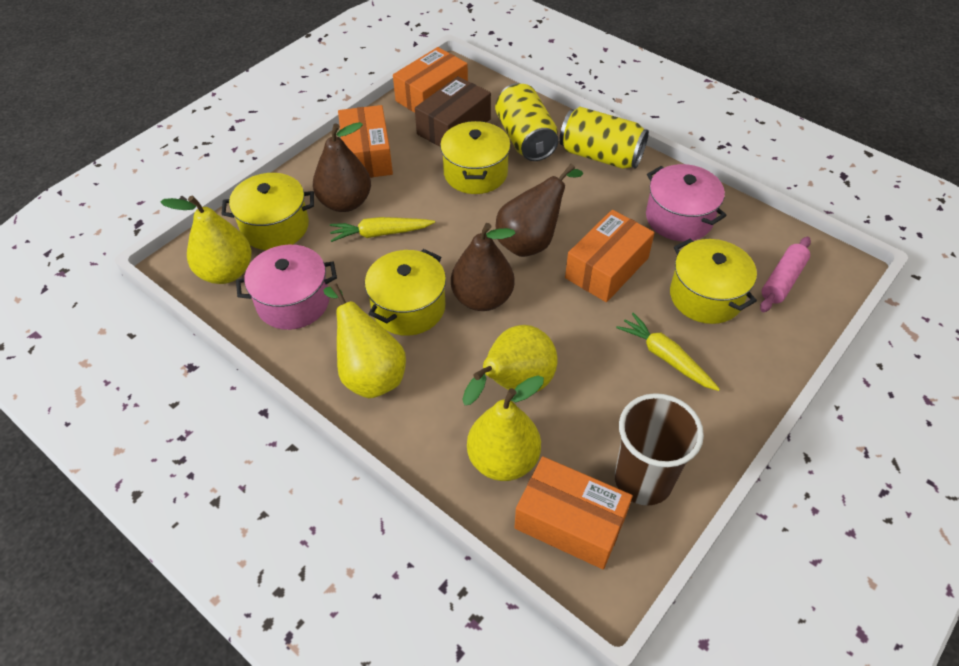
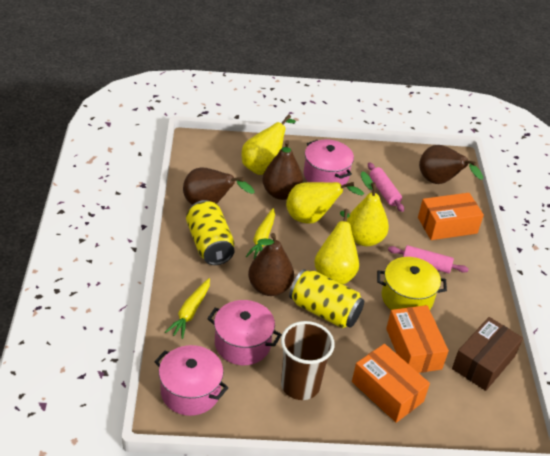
brown pear: 3 -> 4
orange box: 4 -> 3
pink pot: 2 -> 3
pink rolling pin: 1 -> 2
yellow pot: 4 -> 1

